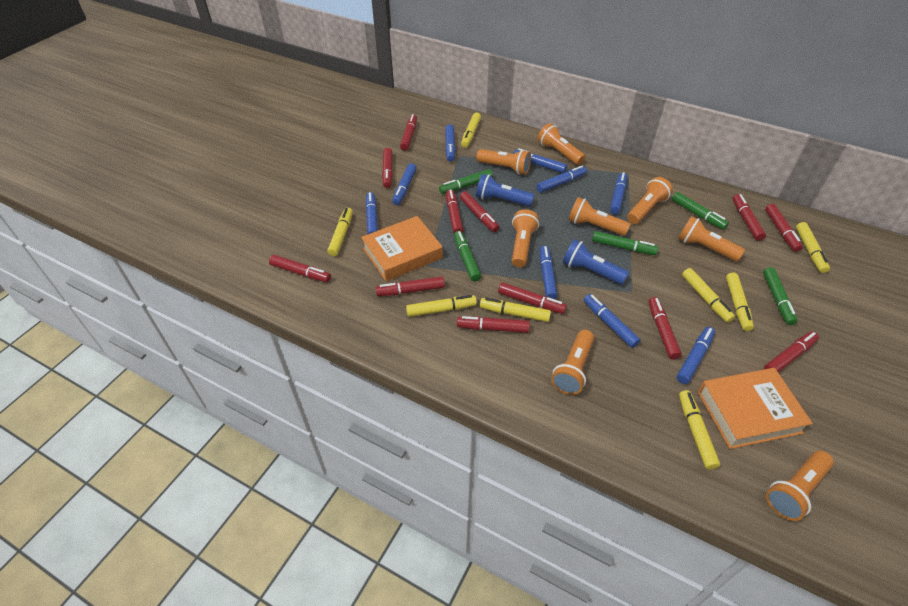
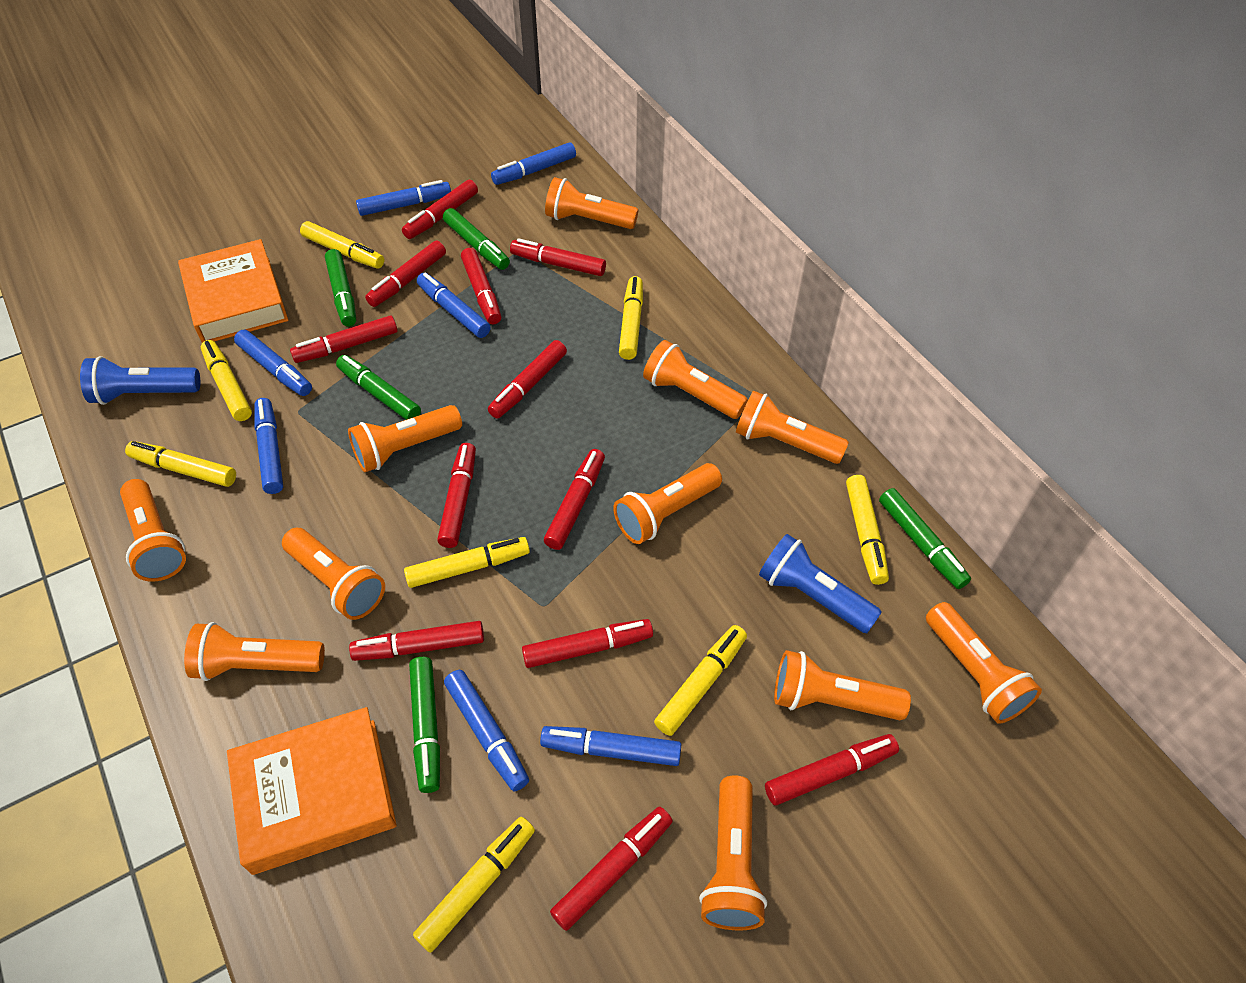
blue marker: 9 -> 7
orange flashlight: 8 -> 11

